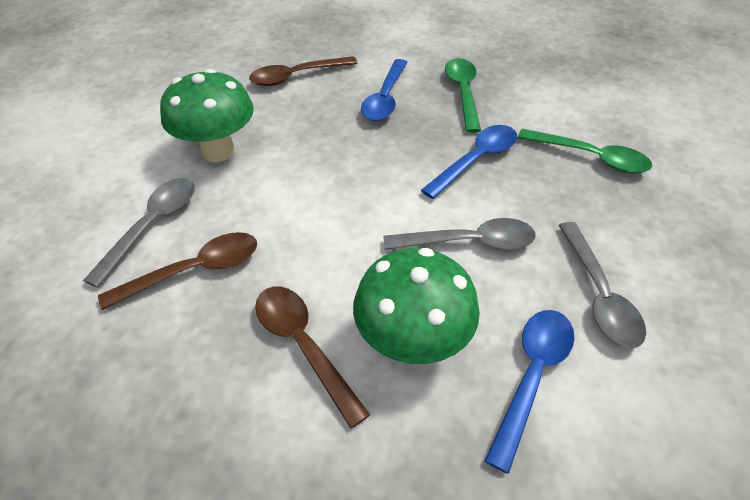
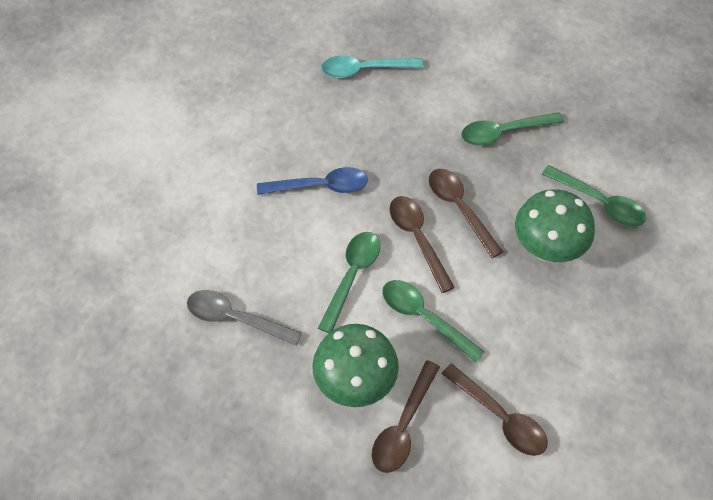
blue spoon: 3 -> 1
brown spoon: 3 -> 4
green spoon: 2 -> 4
grey spoon: 3 -> 1
turquoise spoon: 0 -> 1

